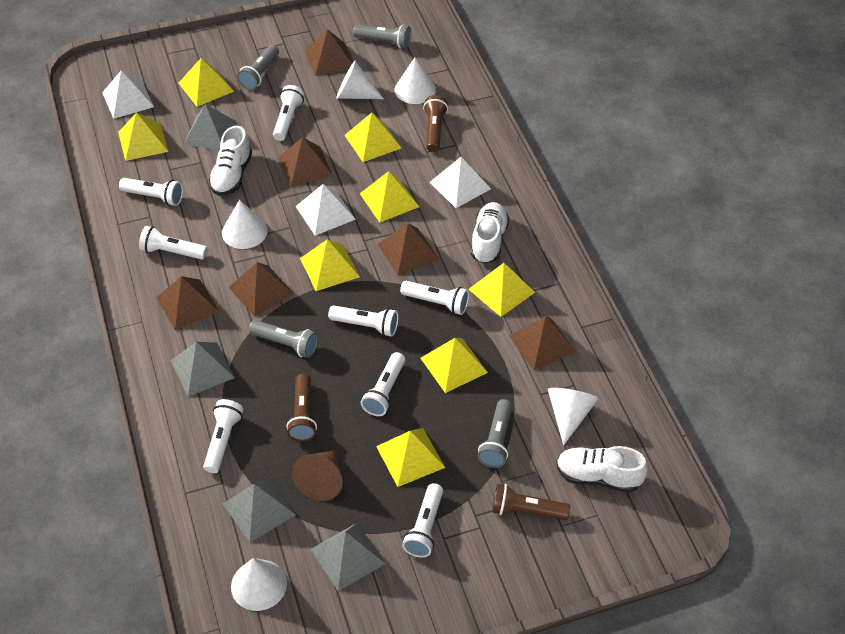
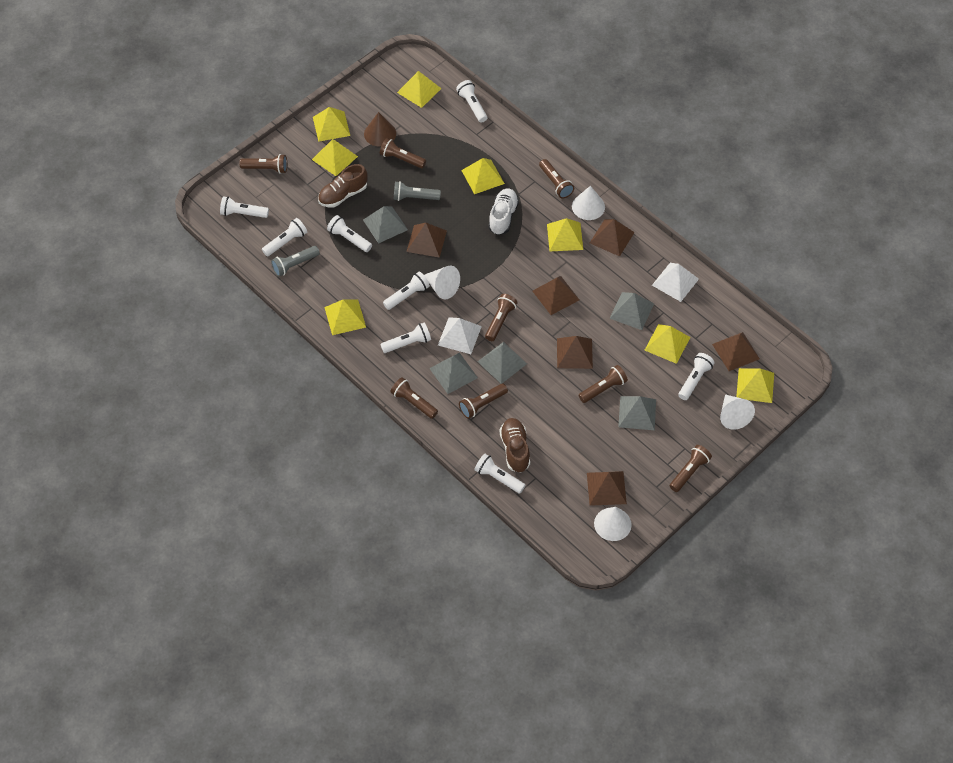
brown flashlight: 3 -> 8
brown shoe: 0 -> 2
grey flashlight: 4 -> 2
grey pyramid: 4 -> 5
white cone: 5 -> 4
white pyramid: 3 -> 2
white shoe: 3 -> 1

